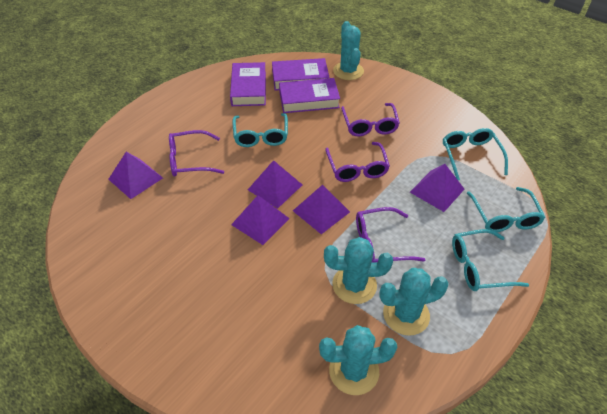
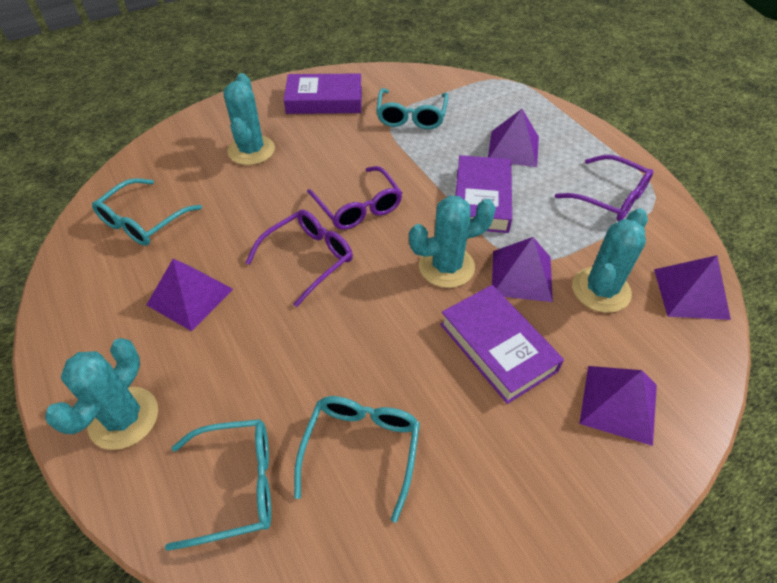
purple glasses: 4 -> 3

